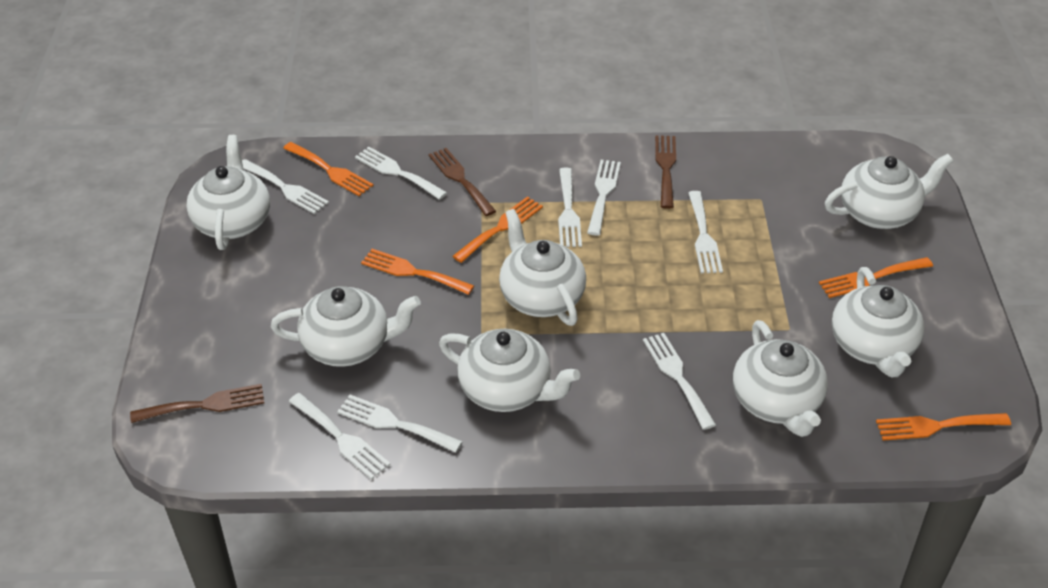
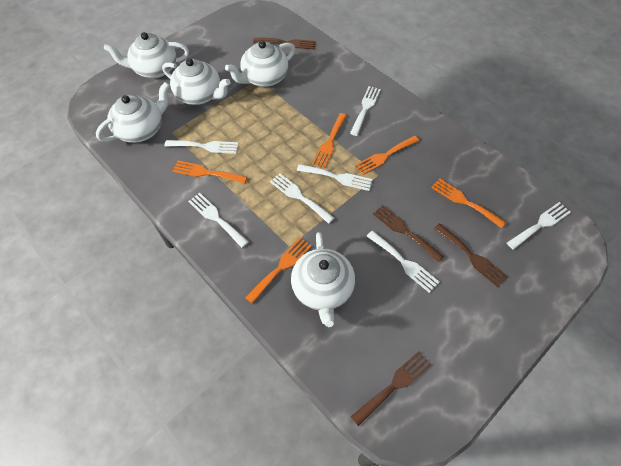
brown fork: 3 -> 4
white fork: 8 -> 7
white teapot: 7 -> 5

